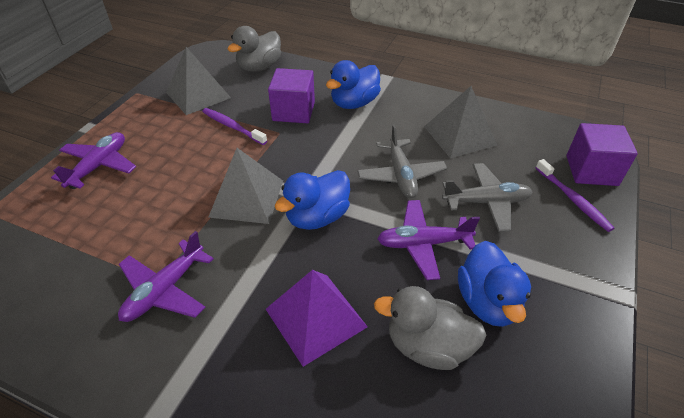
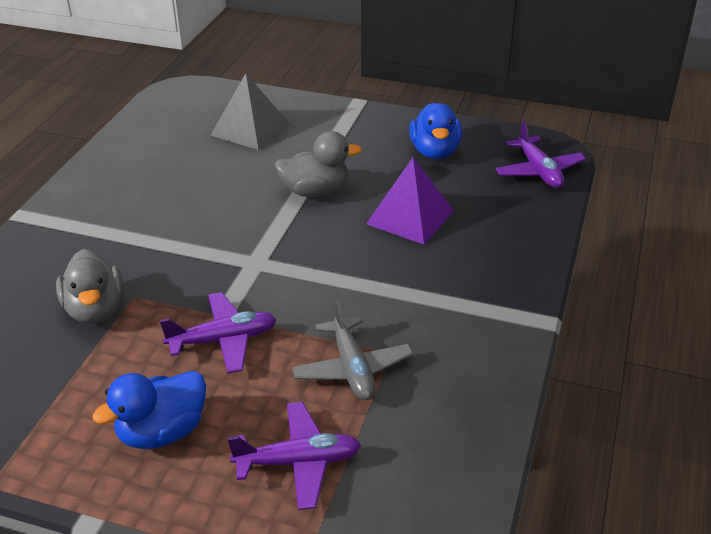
blue duck: 3 -> 2
grey plane: 2 -> 1
grey pyramid: 3 -> 1
purple cube: 2 -> 0
purple toothbrush: 2 -> 0

